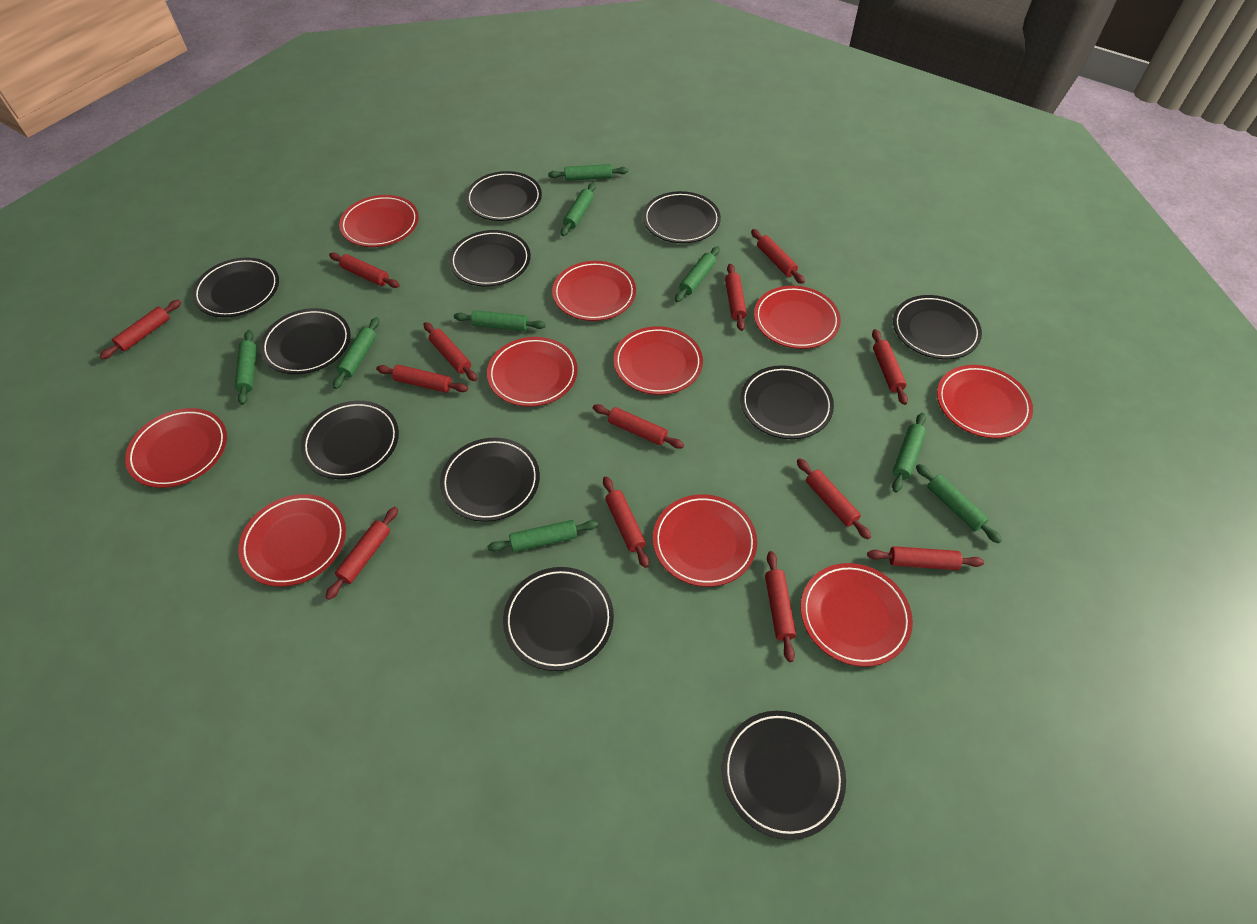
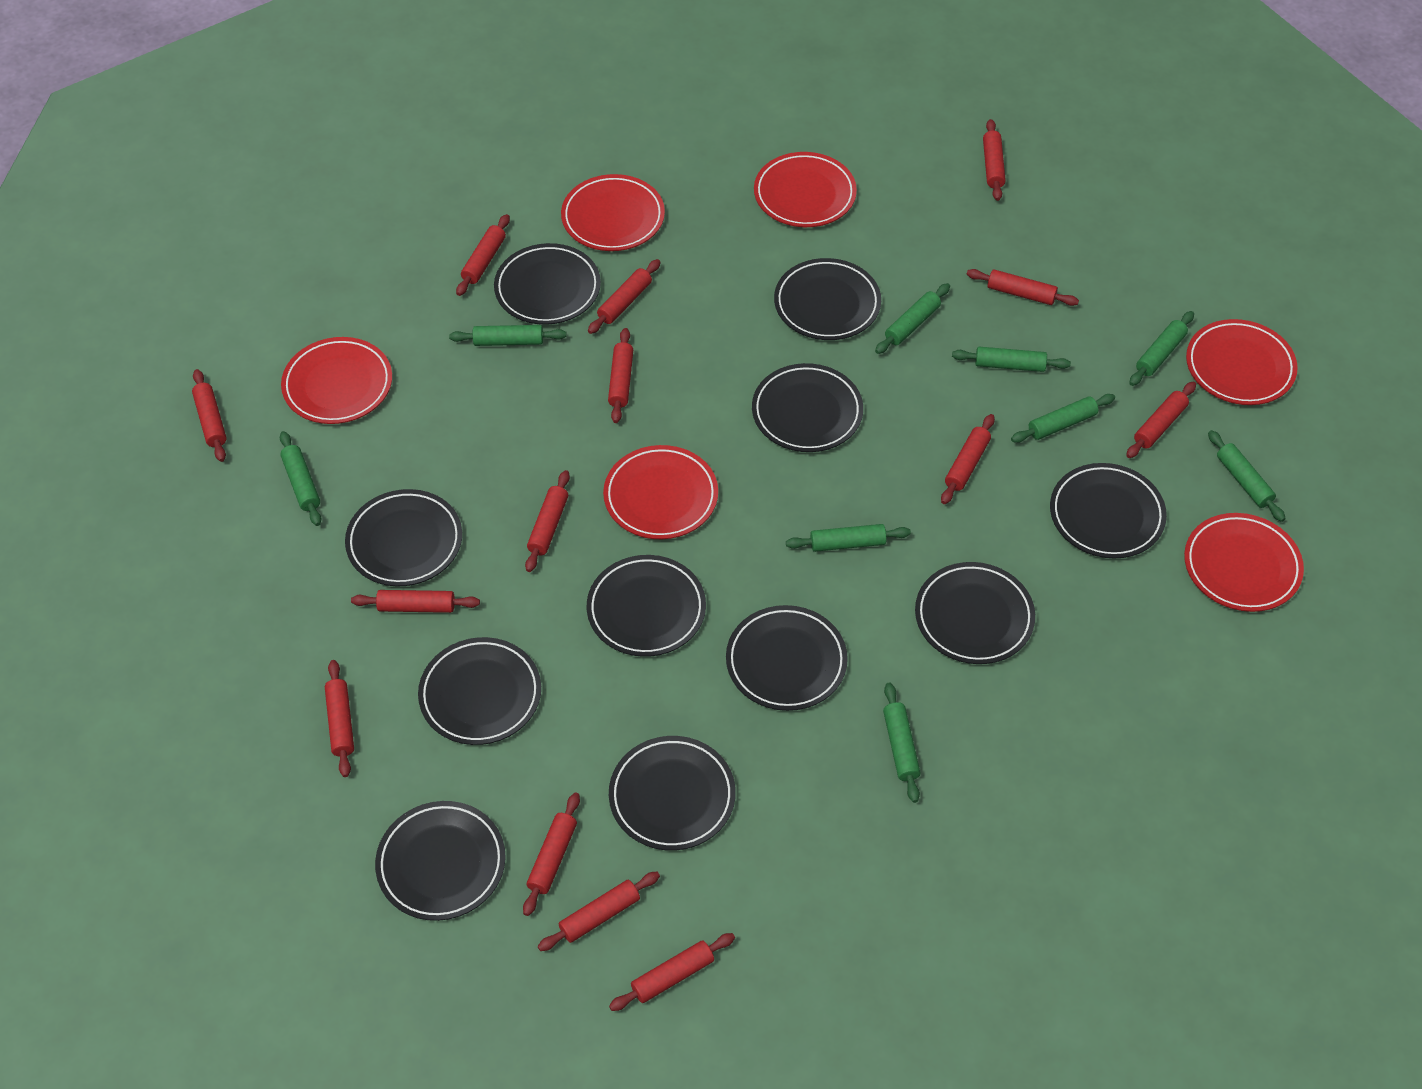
red plate: 10 -> 6
red rolling pin: 13 -> 14

